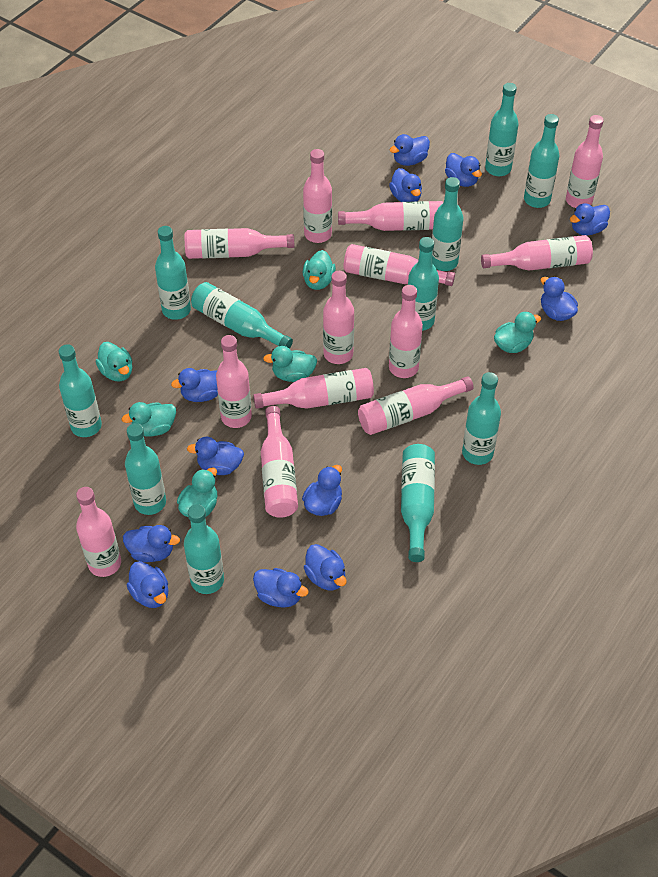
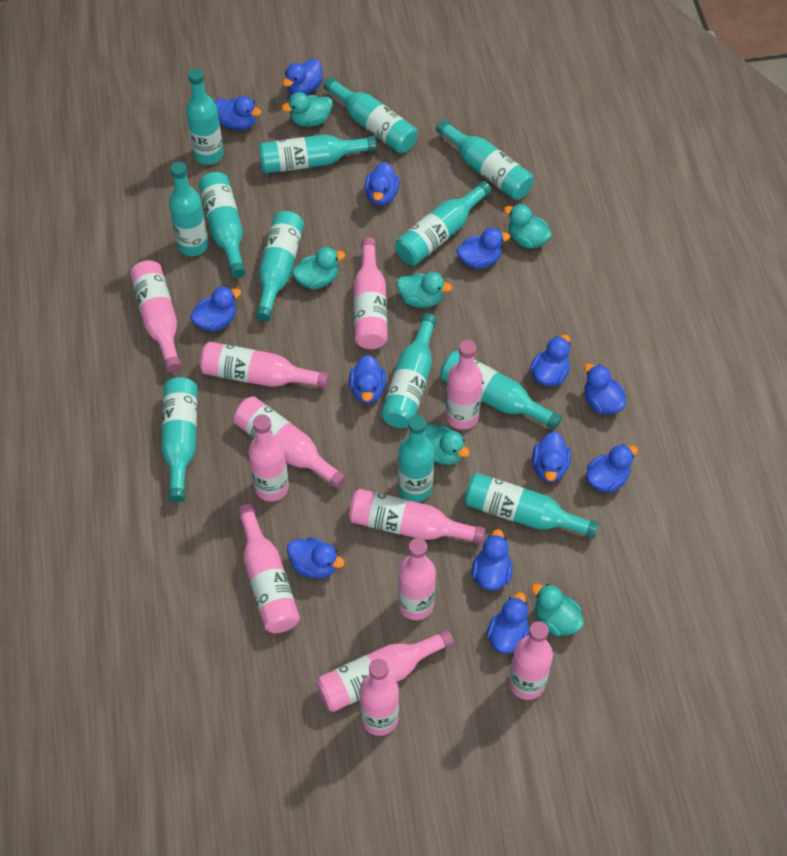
blue duck: 12 -> 13
pink bottle: 13 -> 12
turquoise bottle: 11 -> 13

